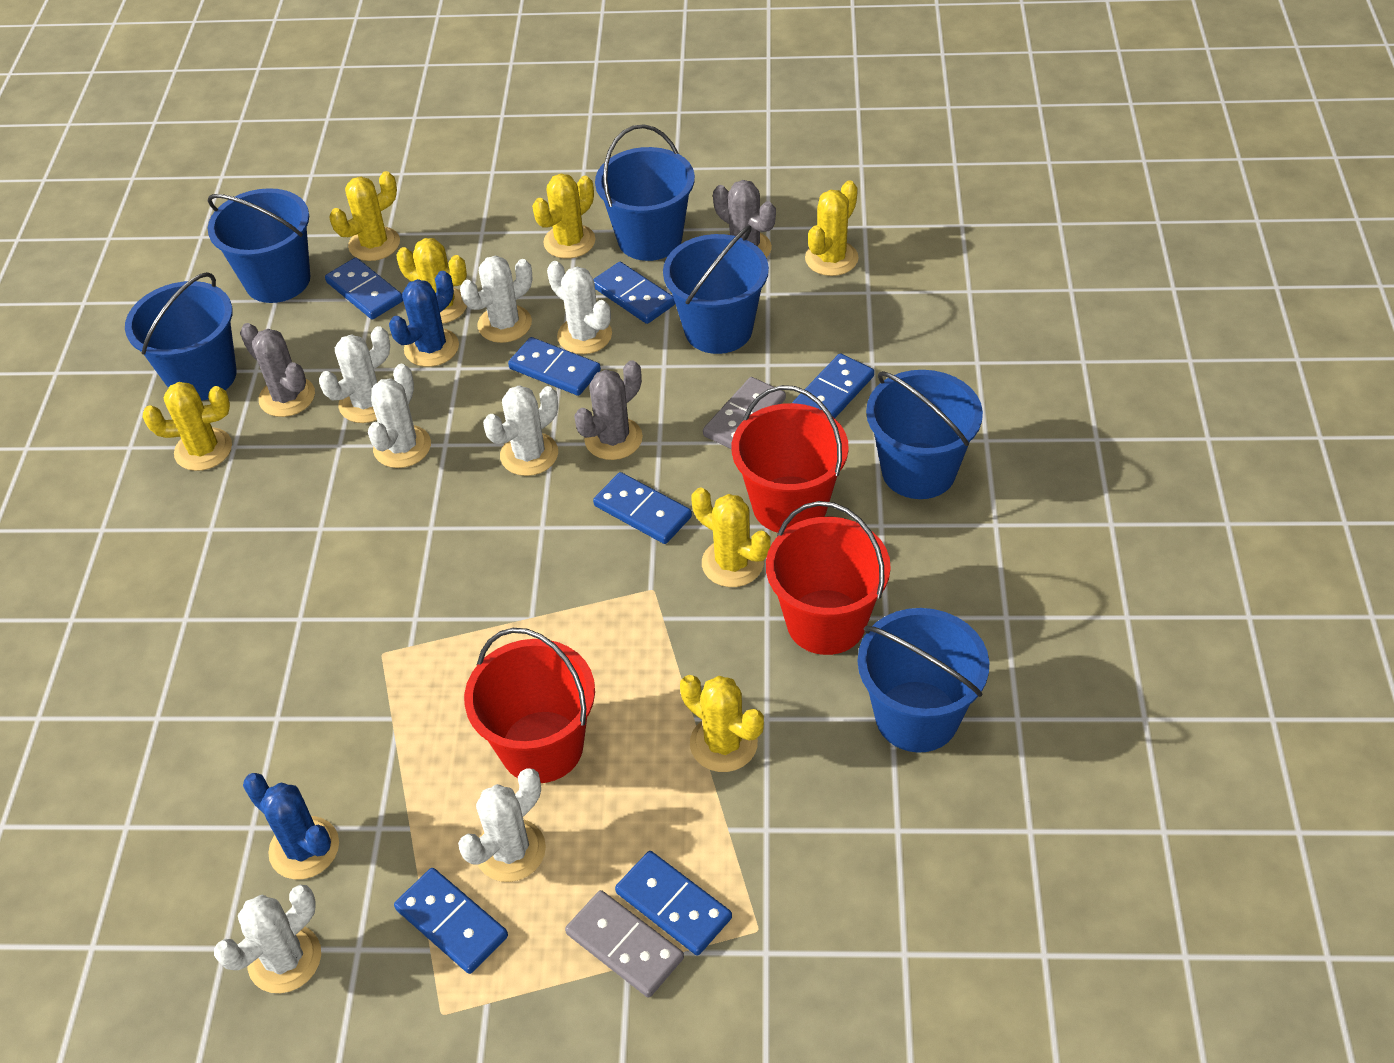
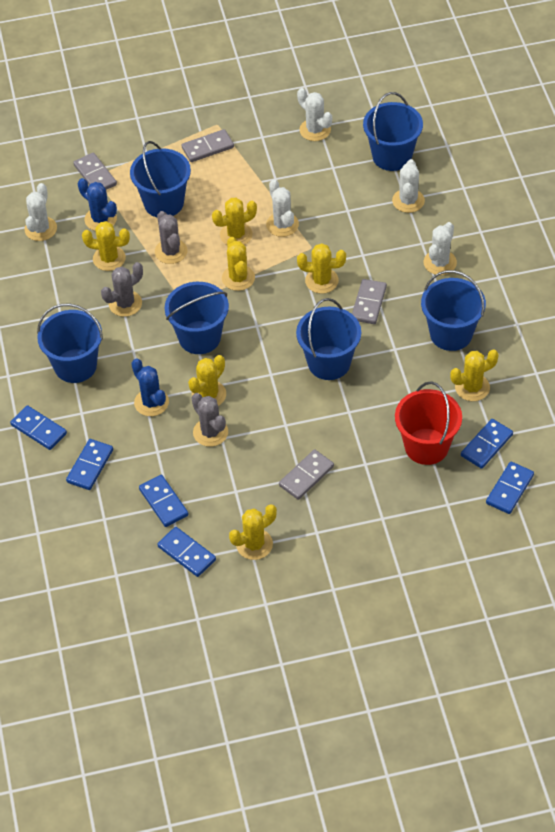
blue domino: 7 -> 6
grey domino: 2 -> 4
red bucket: 3 -> 1
white cactus: 7 -> 5

